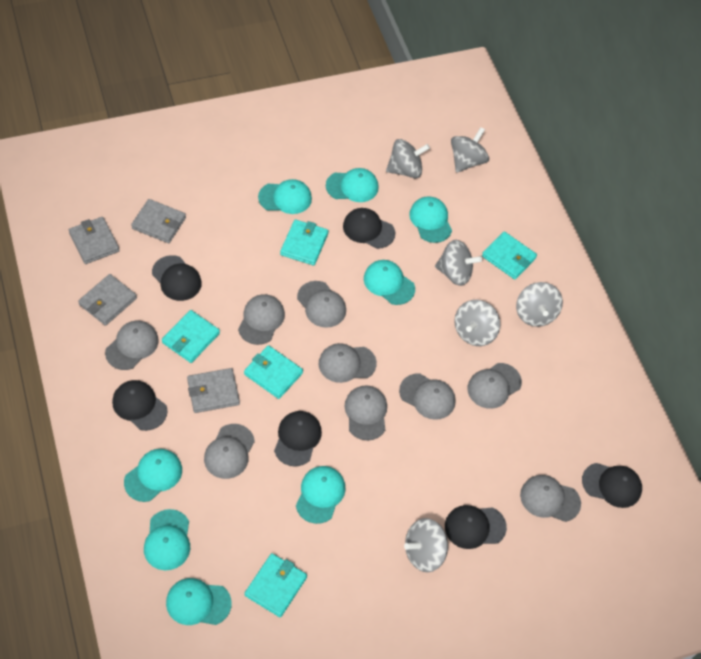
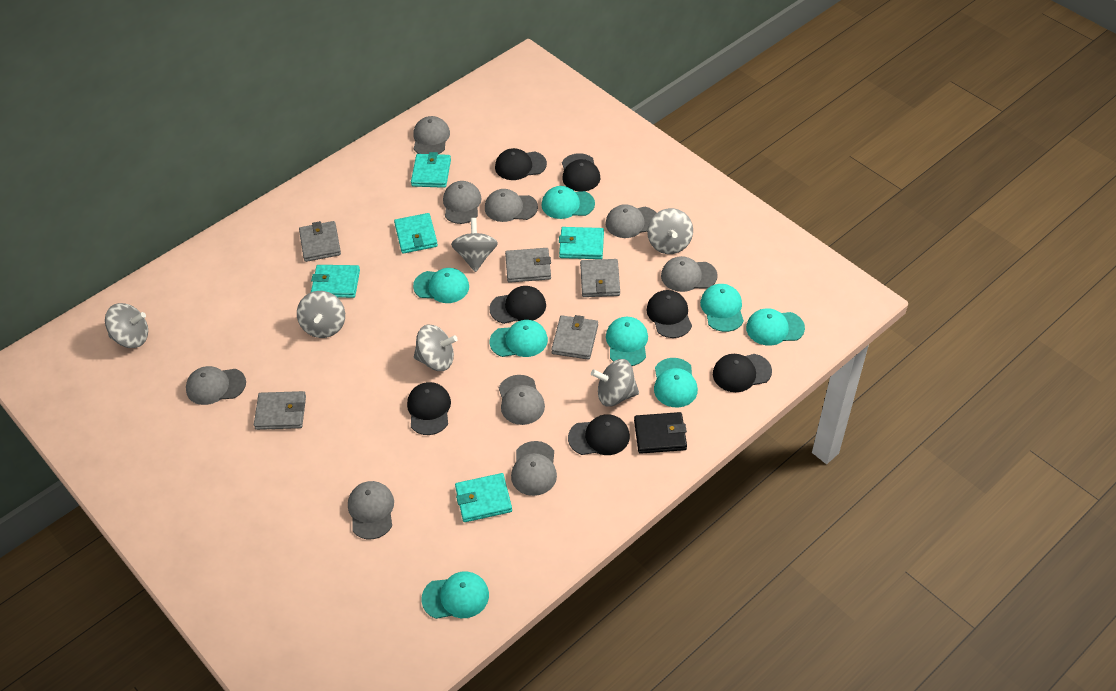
black cap: 6 -> 7
black wallet: 0 -> 1
grey wallet: 4 -> 5

